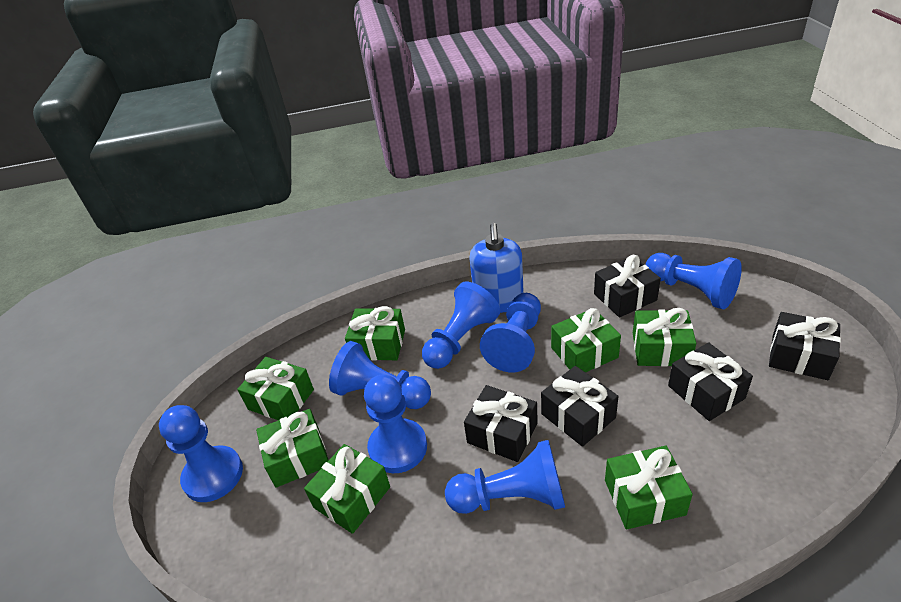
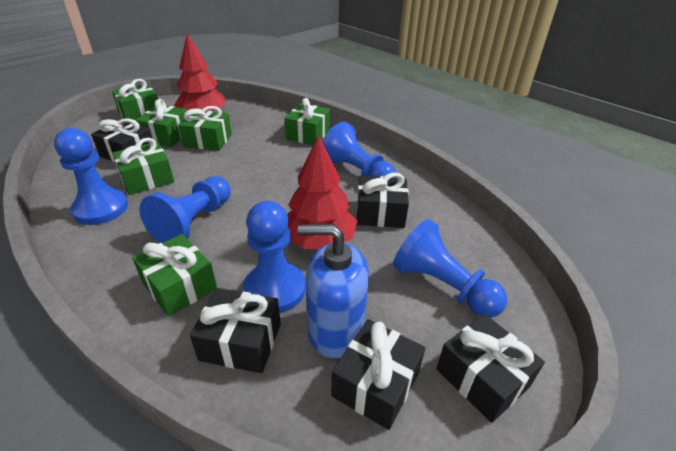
blue pawn: 7 -> 5
green gift: 7 -> 6
red tree: 0 -> 2

